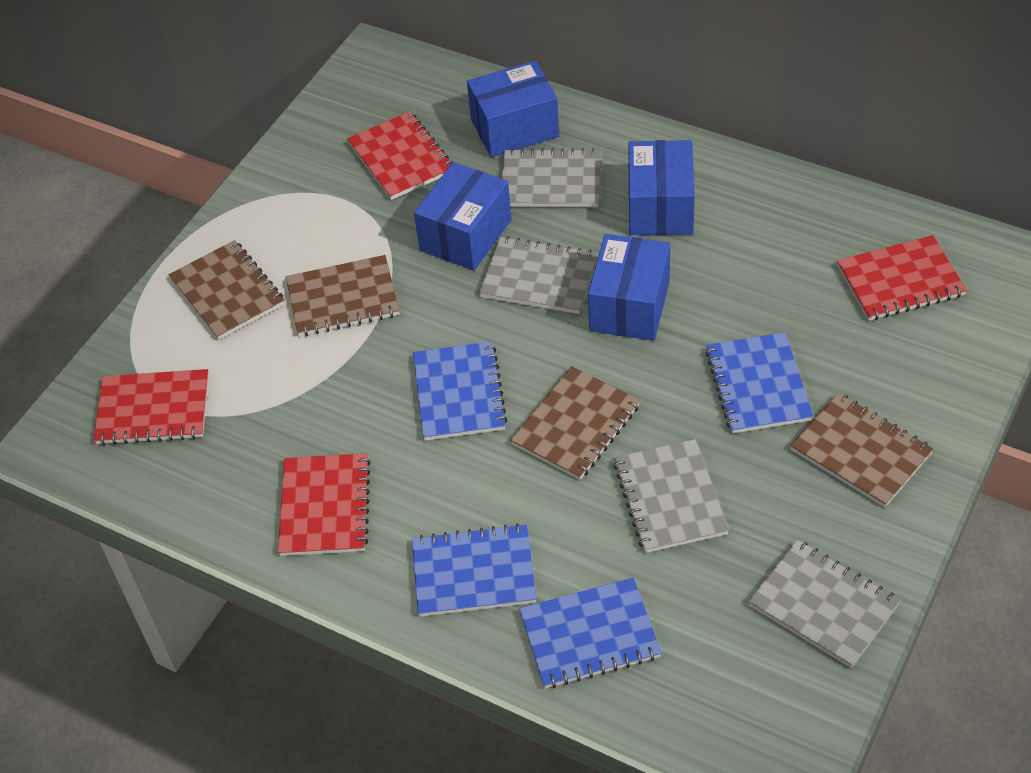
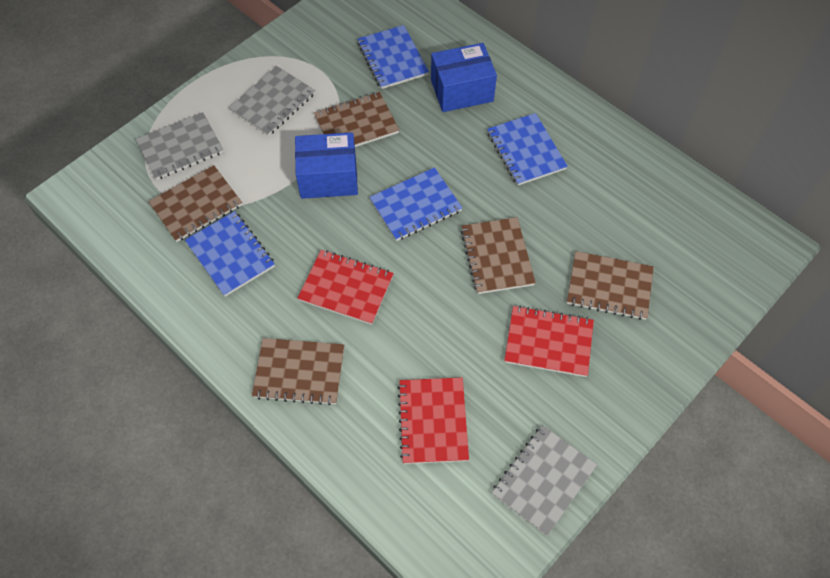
blue box: 4 -> 2
brown notebook: 4 -> 5
grey notebook: 4 -> 3
red notebook: 4 -> 3

